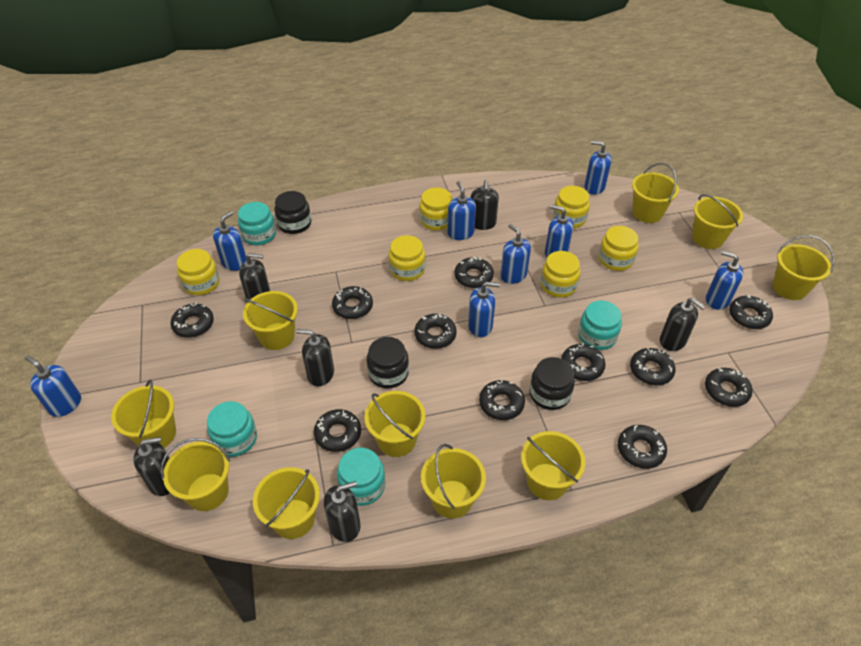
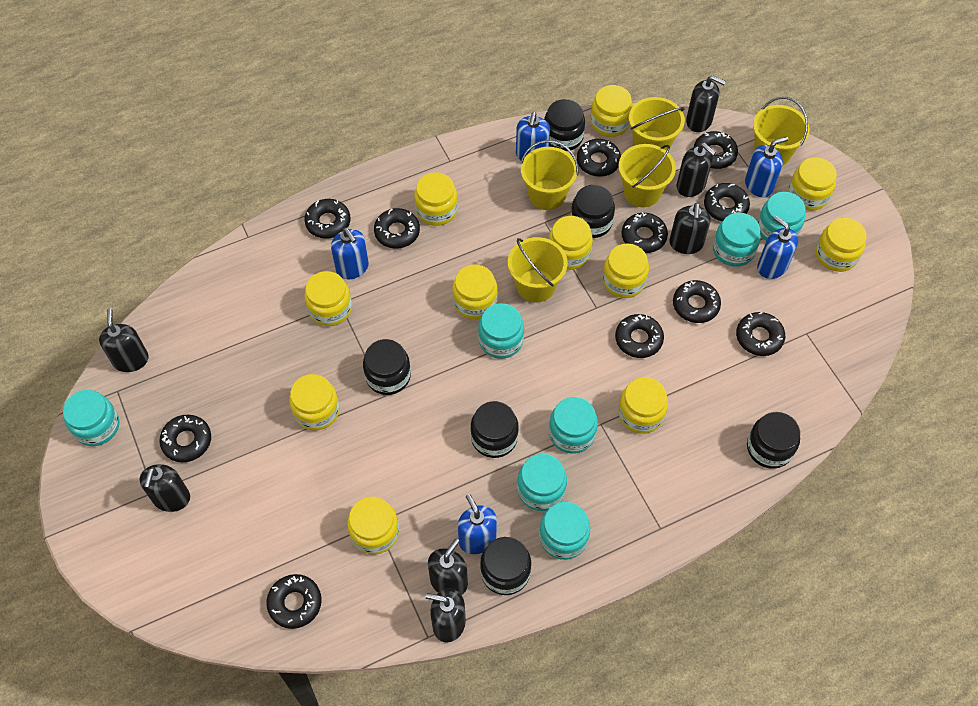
black jar: 3 -> 6
black soap dispenser: 6 -> 7
blue soap dispenser: 8 -> 5
turquoise jar: 4 -> 7
yellow bucket: 10 -> 5
yellow jar: 6 -> 11

